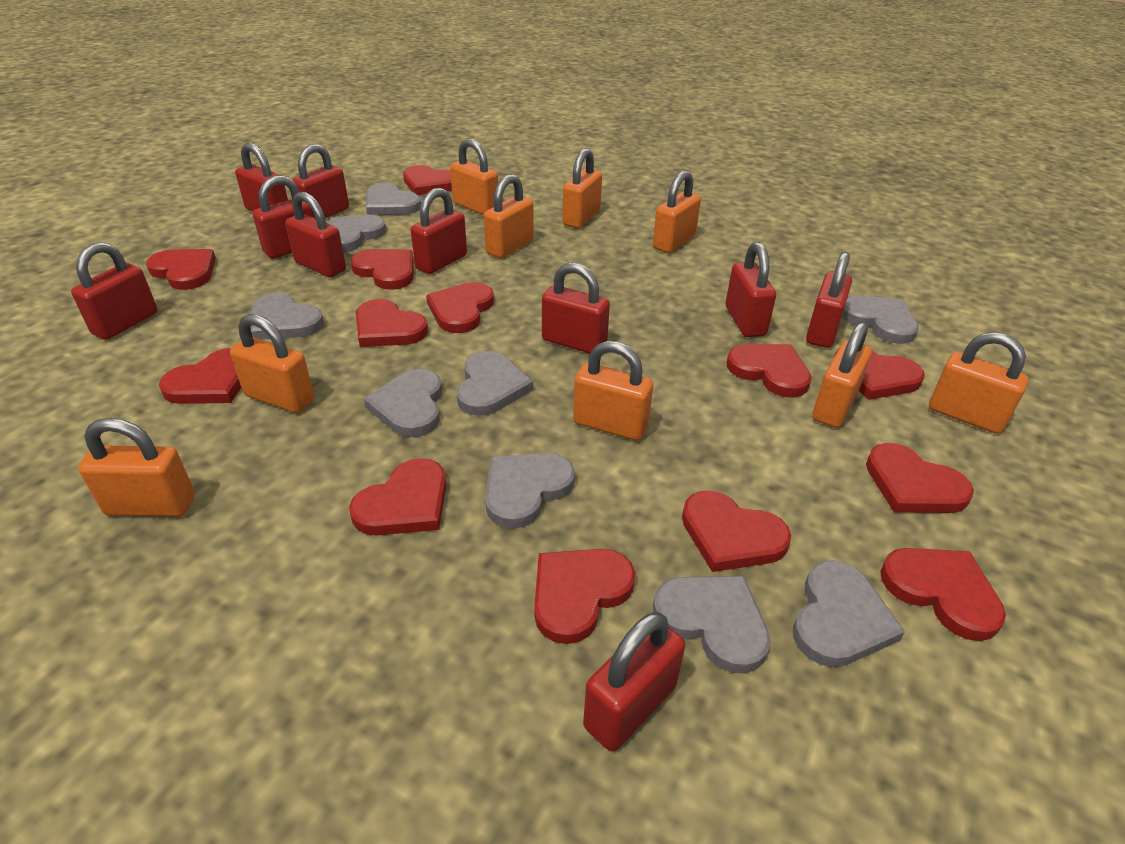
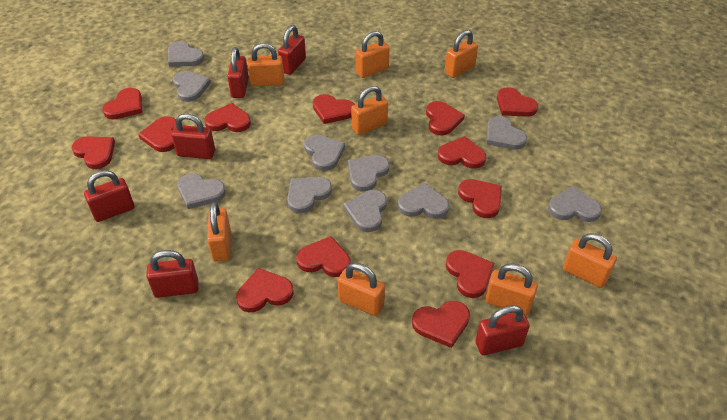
grey heart: 9 -> 10
orange padlock: 9 -> 8
red padlock: 10 -> 6

